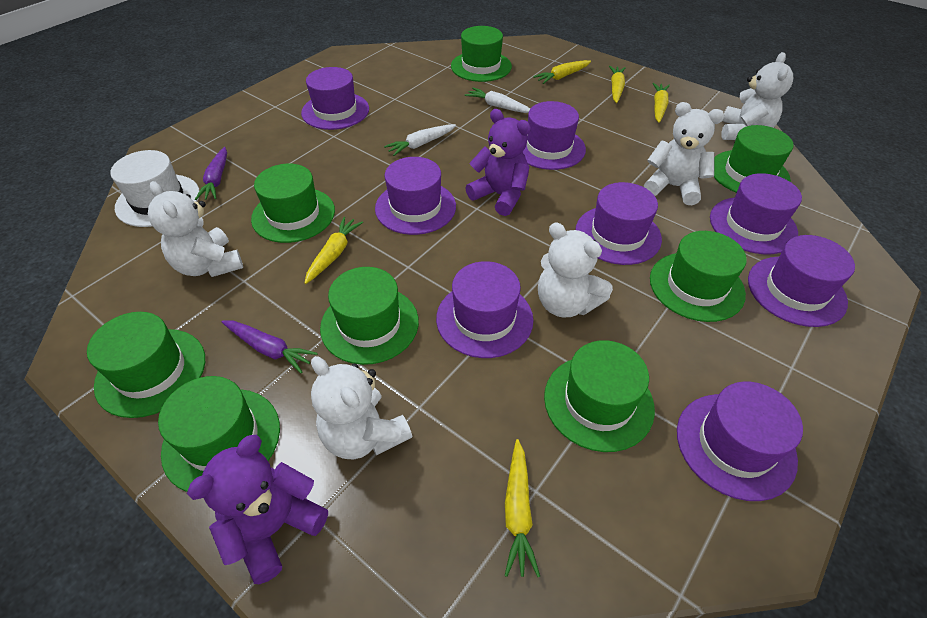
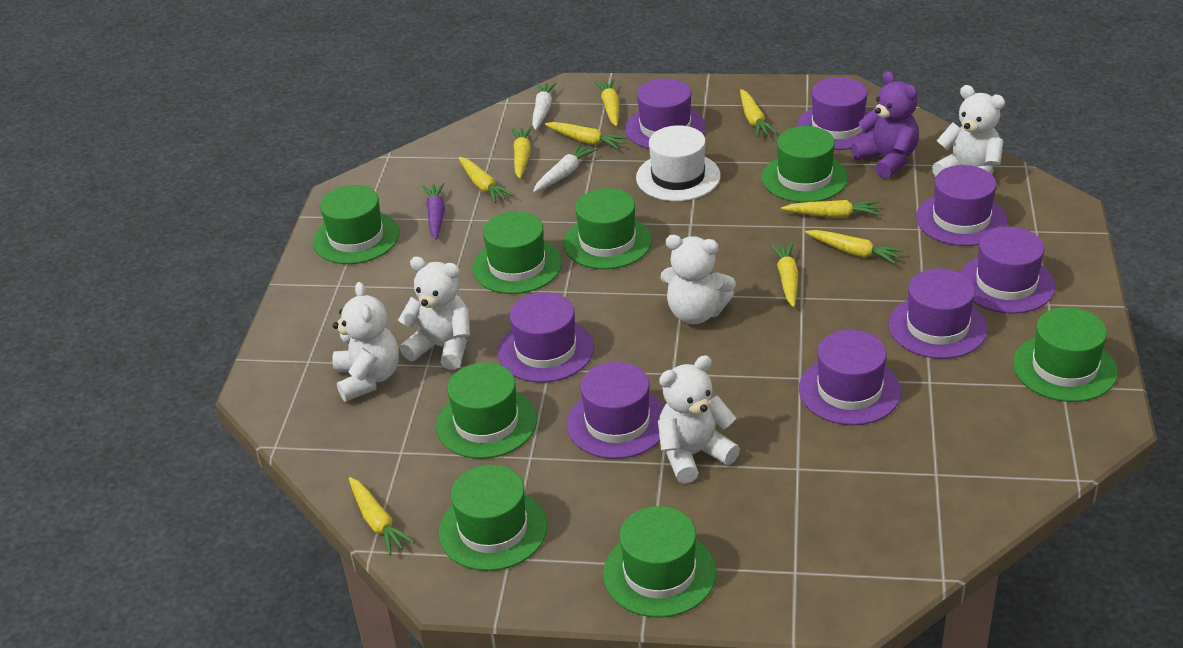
purple carrot: 2 -> 1
purple teddy bear: 2 -> 1
yellow carrot: 5 -> 9

